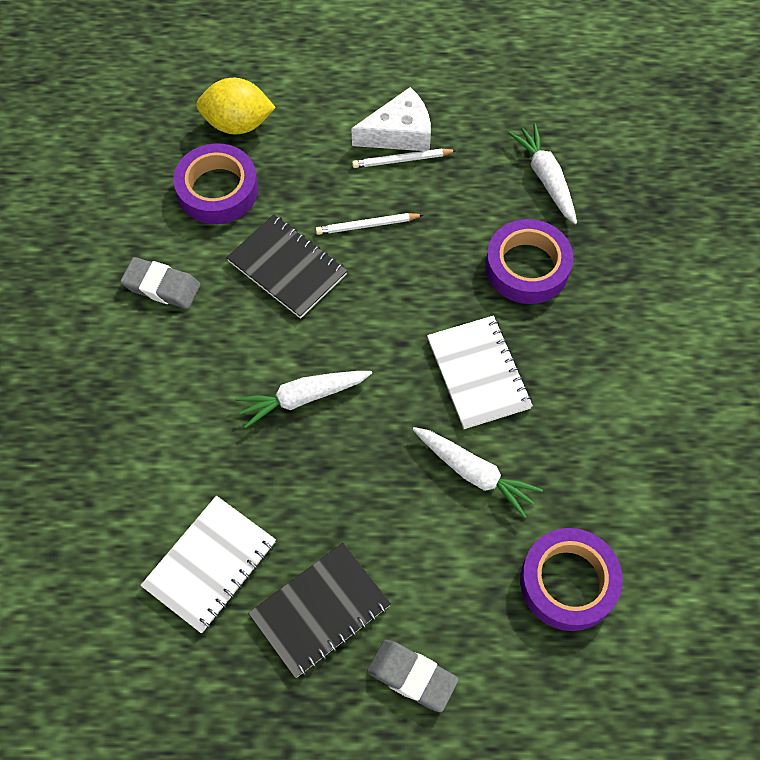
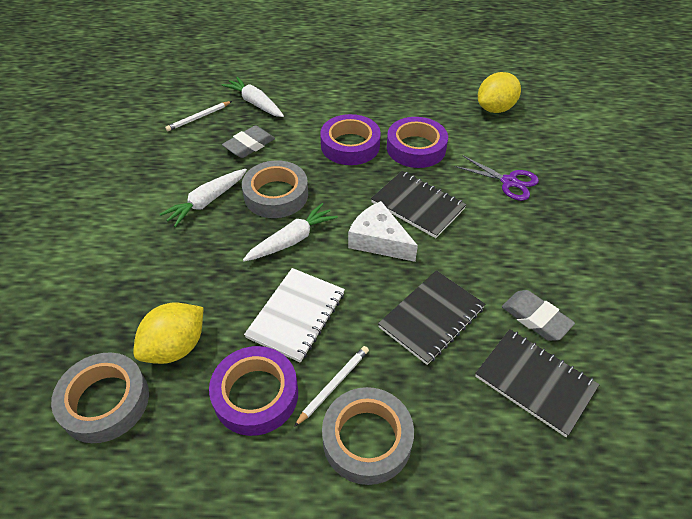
black notebook: 2 -> 3
grey tape: 0 -> 3
purple scissors: 0 -> 1
white notebook: 2 -> 1
yellow lemon: 1 -> 2

